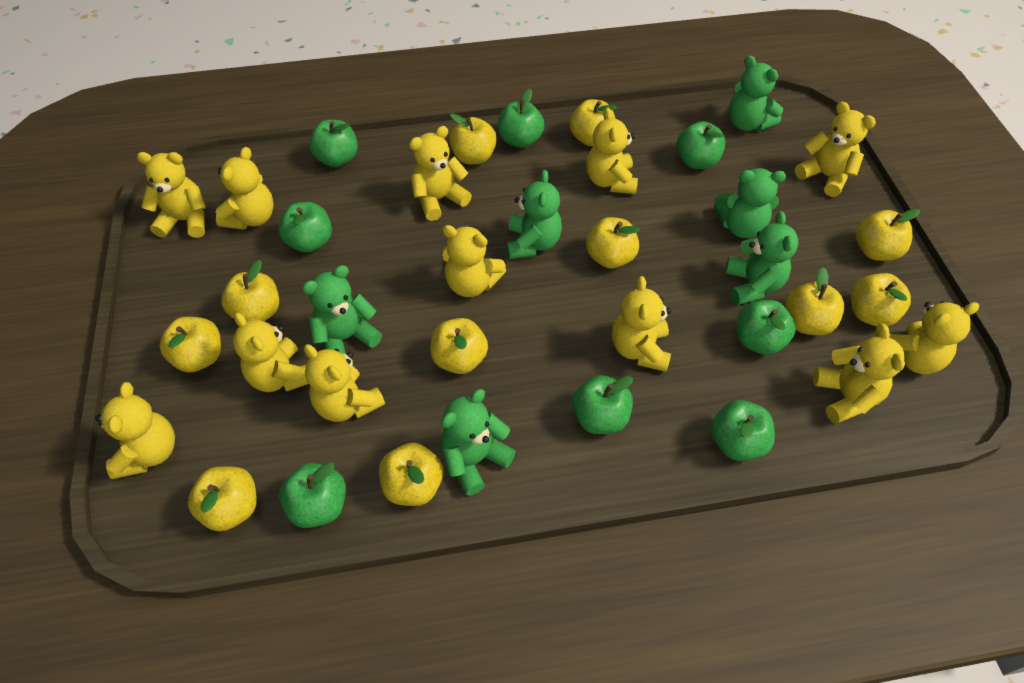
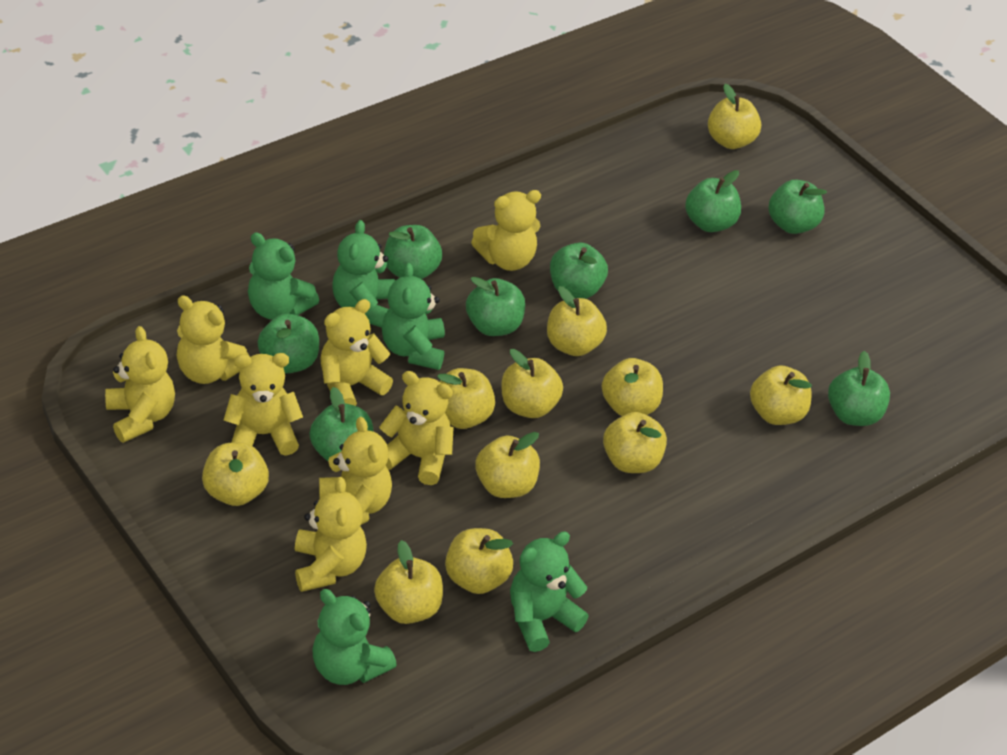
green teddy bear: 6 -> 5
yellow teddy bear: 12 -> 8

